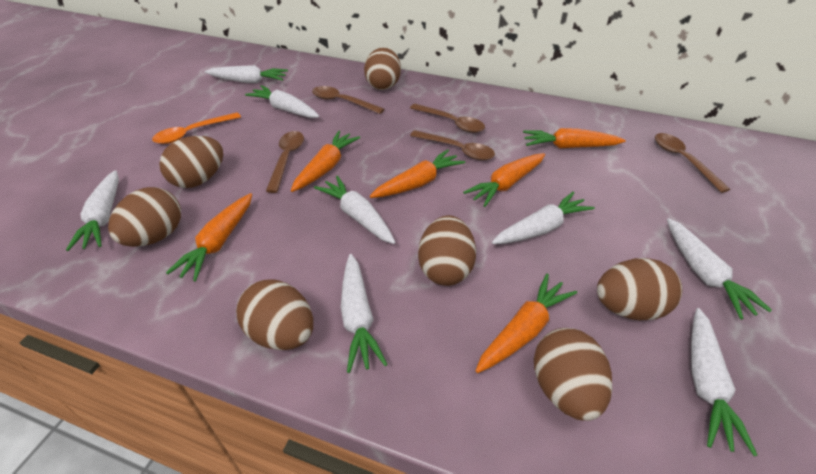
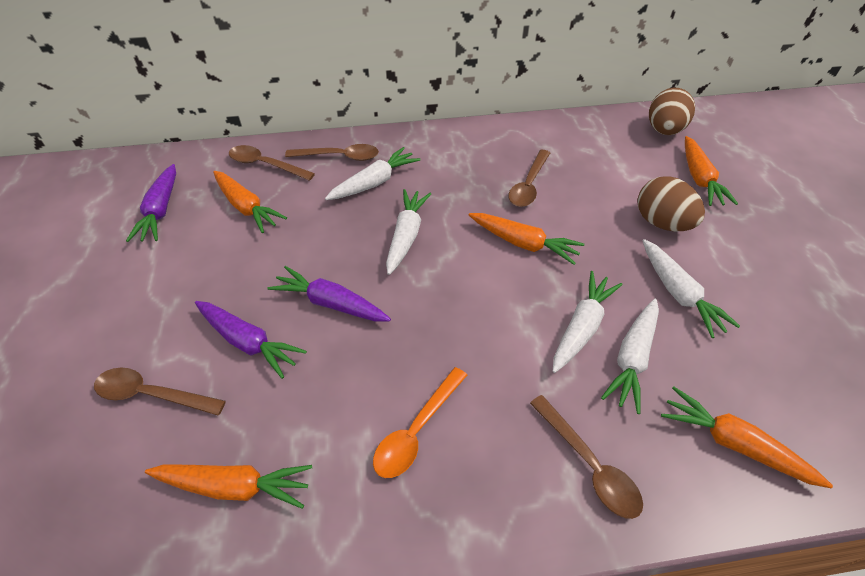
brown egg: 7 -> 2
orange carrot: 6 -> 5
purple carrot: 0 -> 3
white carrot: 8 -> 5

